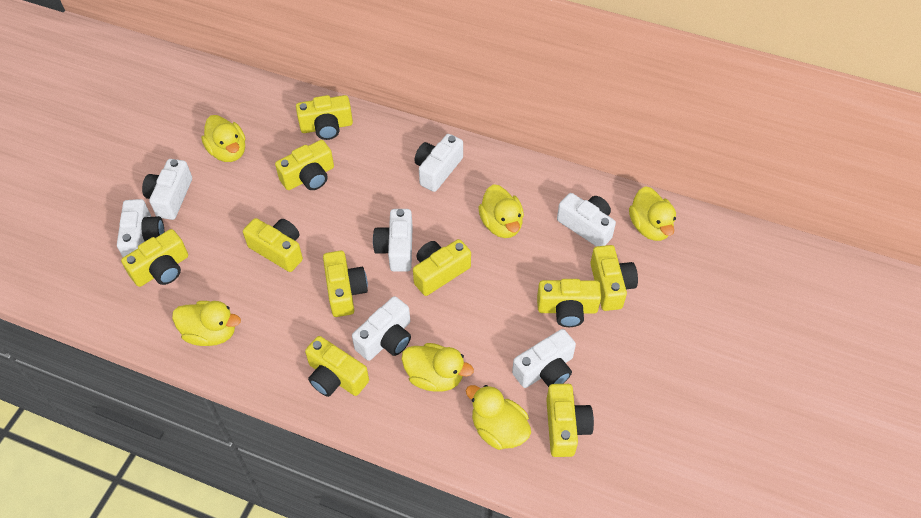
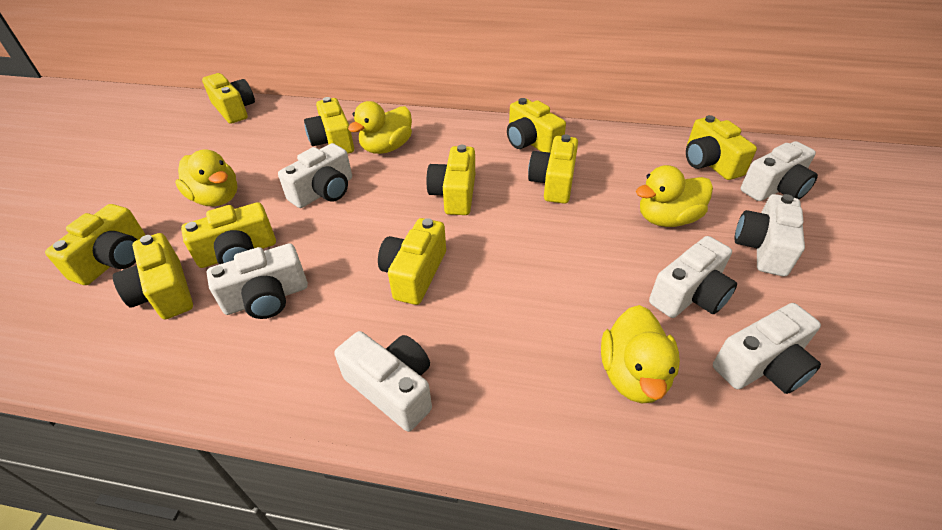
yellow duck: 6 -> 4

